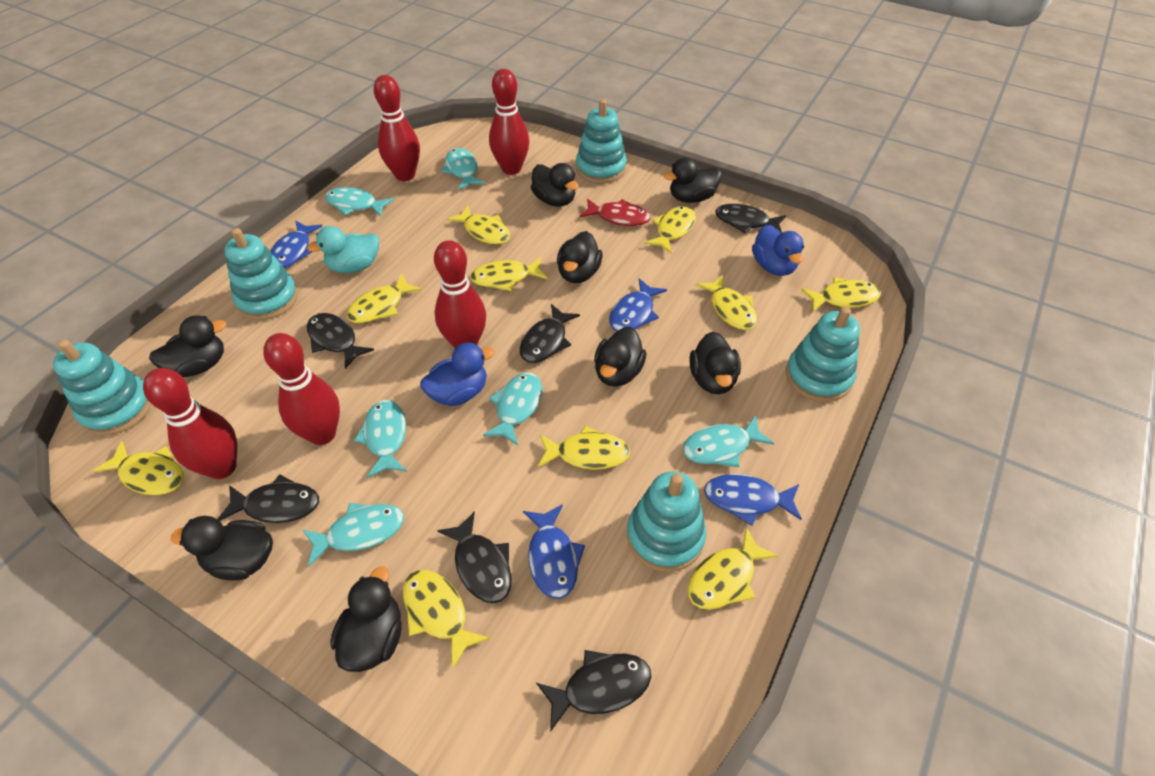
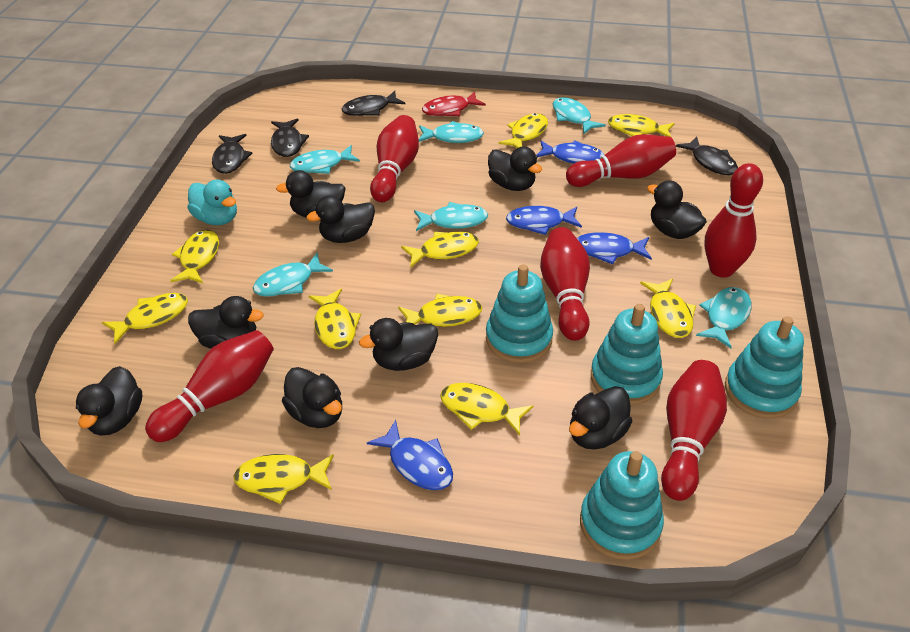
black duck: 8 -> 9
black fish: 6 -> 4
blue duck: 2 -> 0
red bowling pin: 5 -> 6
turquoise stacking toy: 5 -> 4

